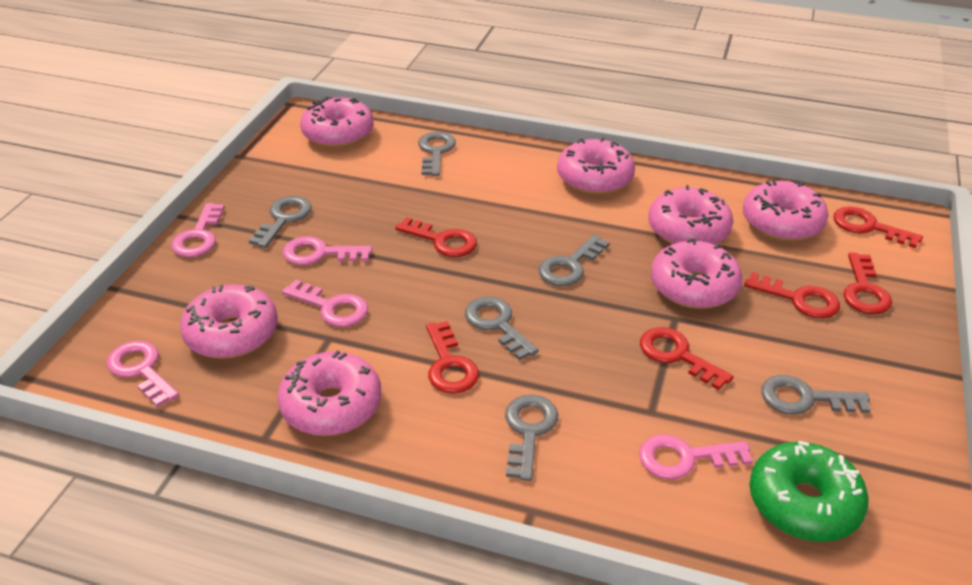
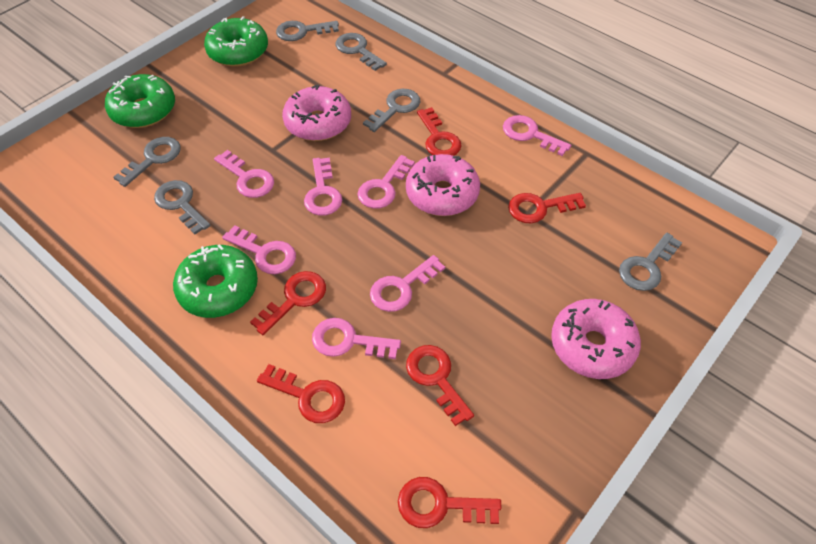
green donut: 1 -> 3
pink donut: 7 -> 3
pink key: 5 -> 7

